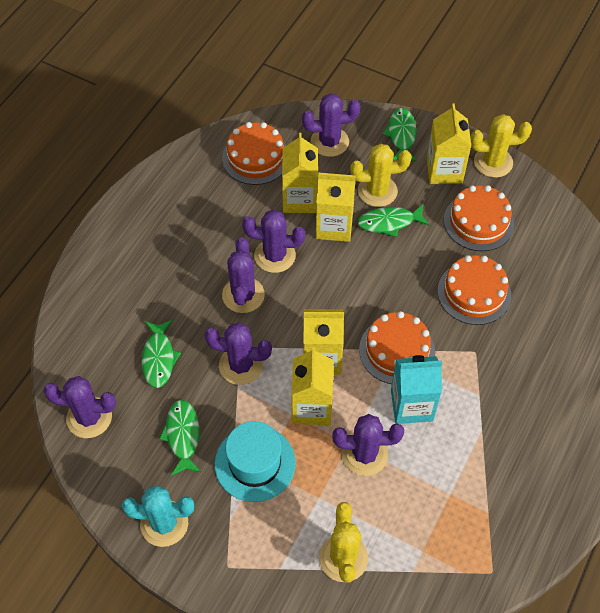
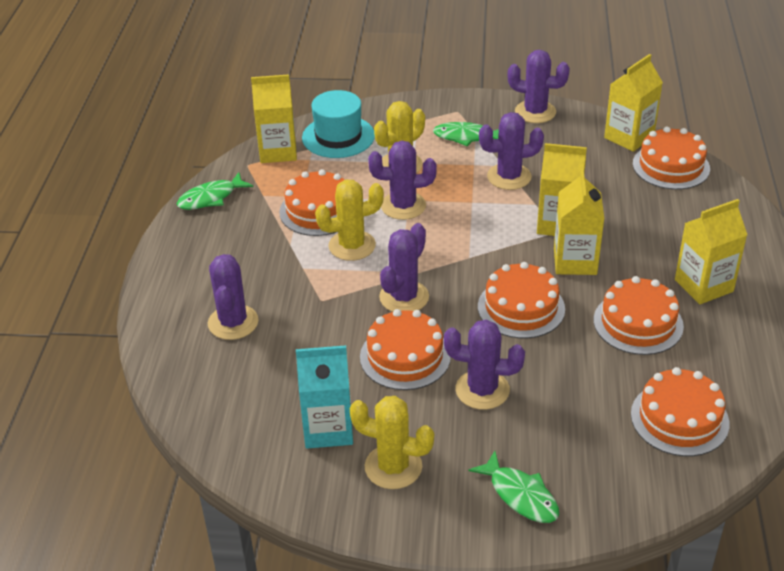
green fish: 4 -> 3
orange cake: 4 -> 6
turquoise cactus: 1 -> 0

